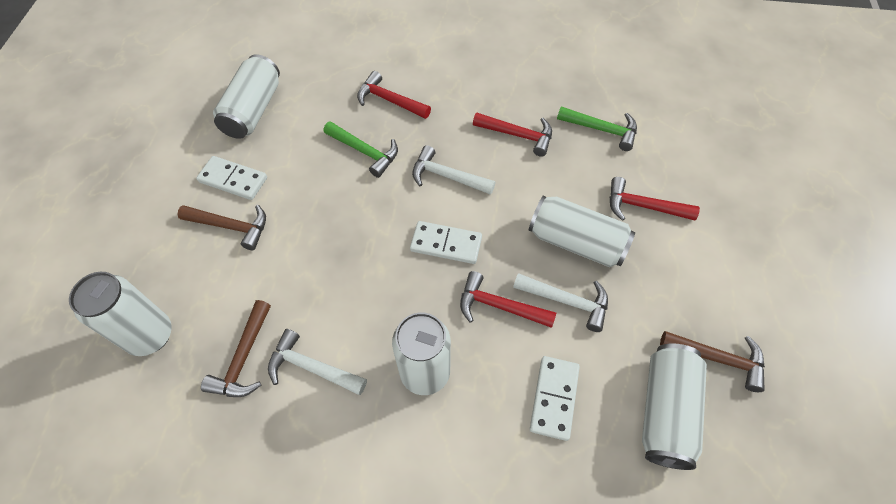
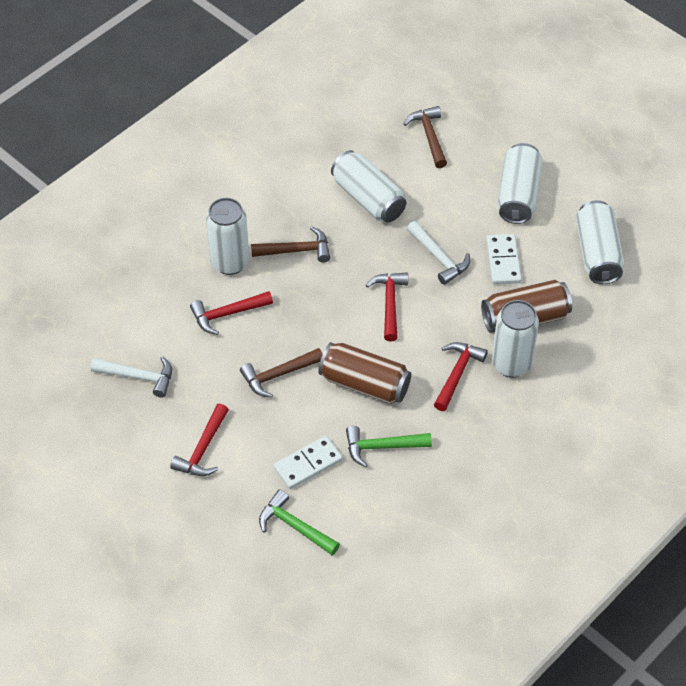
brown can: 0 -> 2
white domino: 3 -> 2
white hammer: 3 -> 2

